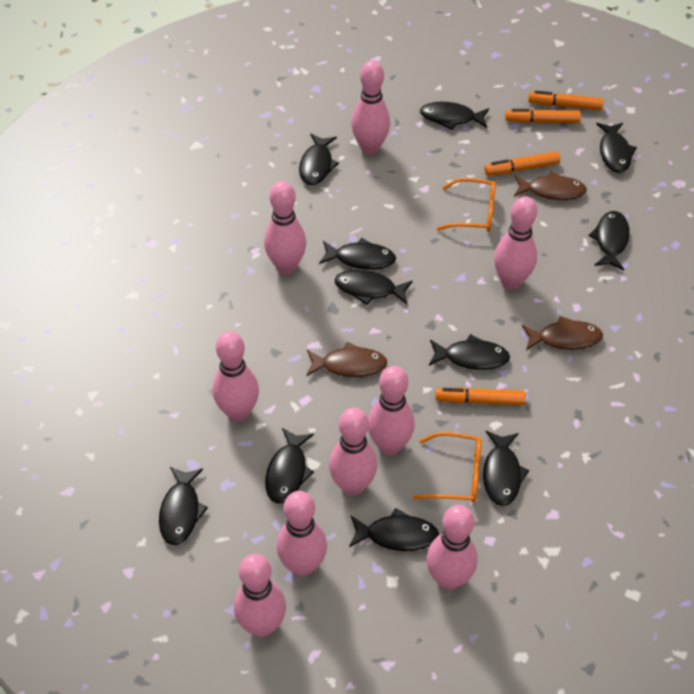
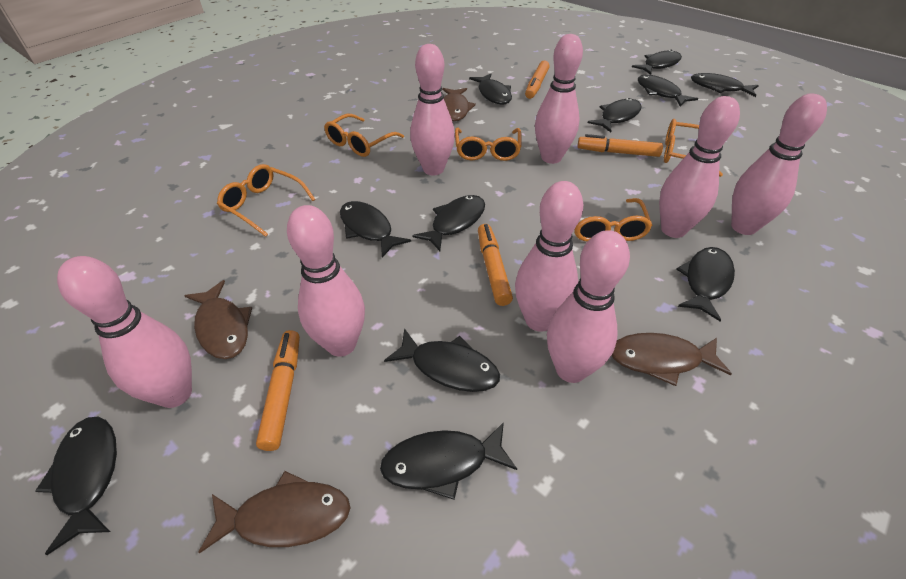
brown fish: 3 -> 4
orange glasses: 2 -> 5
pink bowling pin: 9 -> 8

